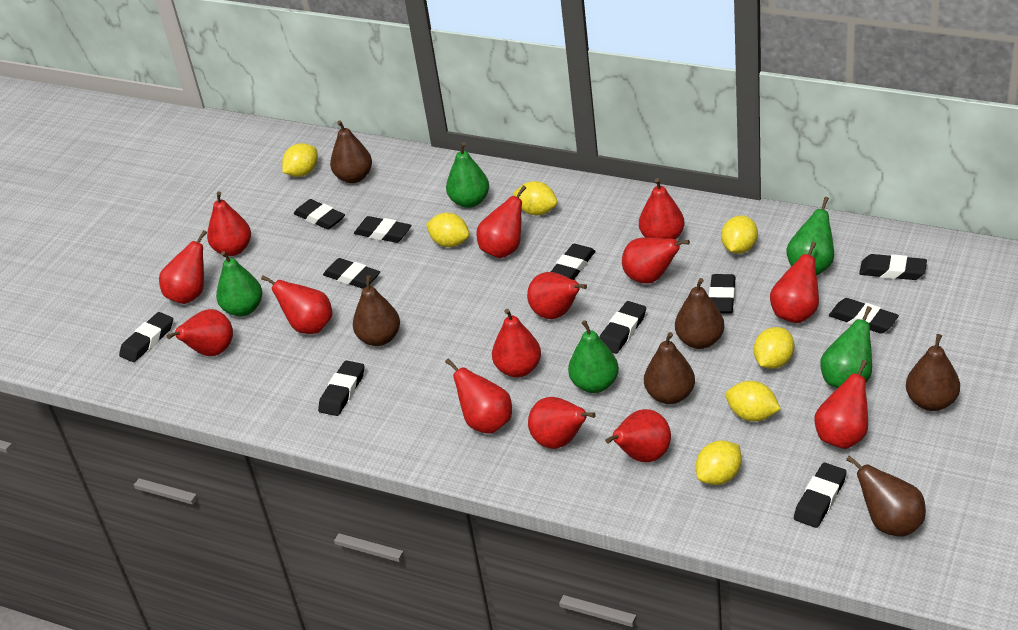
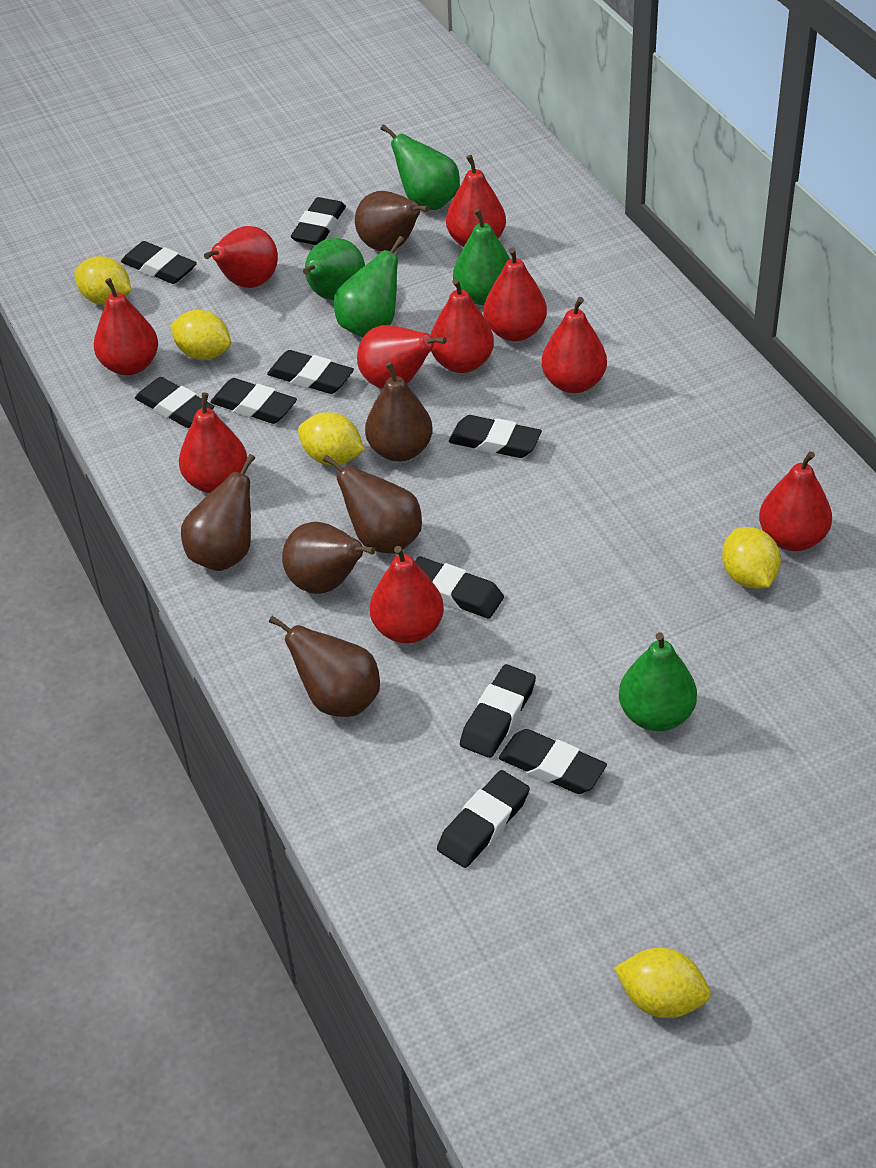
black eraser: 11 -> 10
red pear: 14 -> 10
yellow lemon: 7 -> 5

